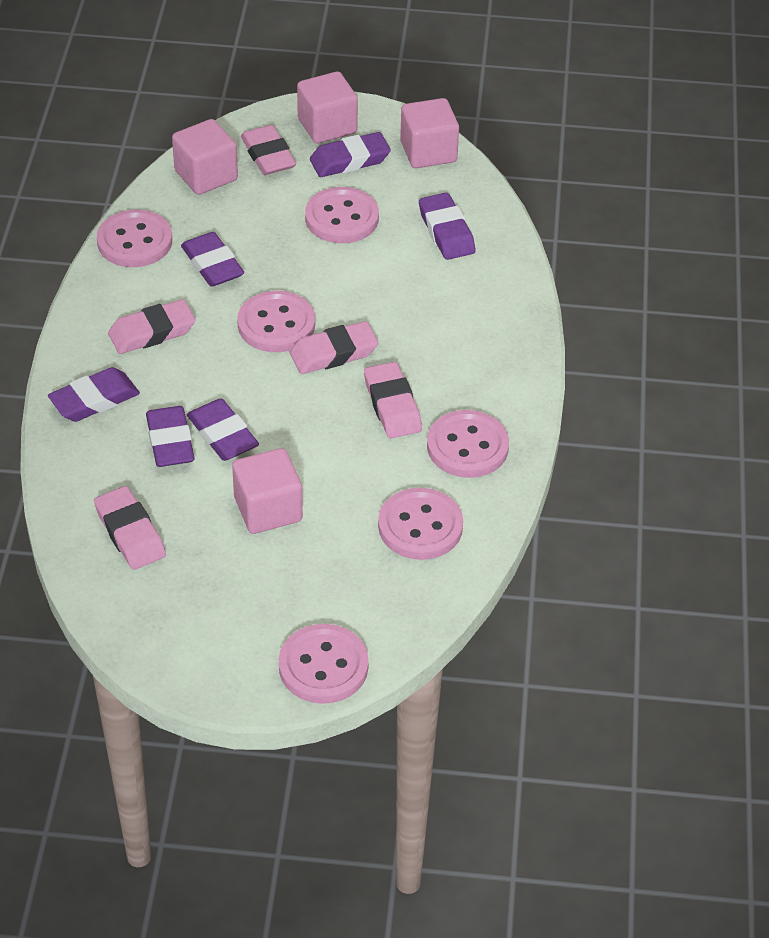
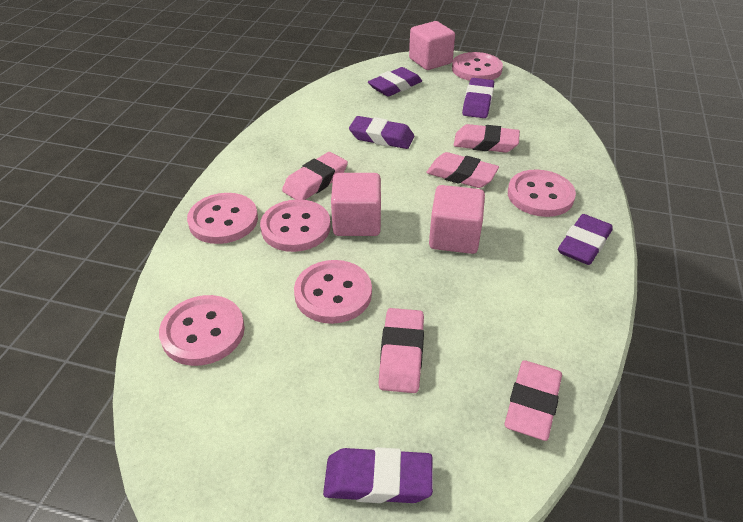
pink cube: 4 -> 3
purple eraser: 6 -> 5

